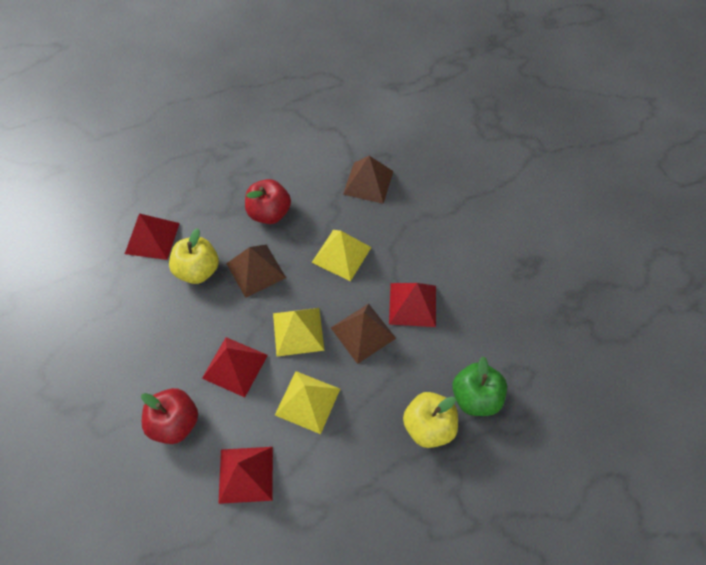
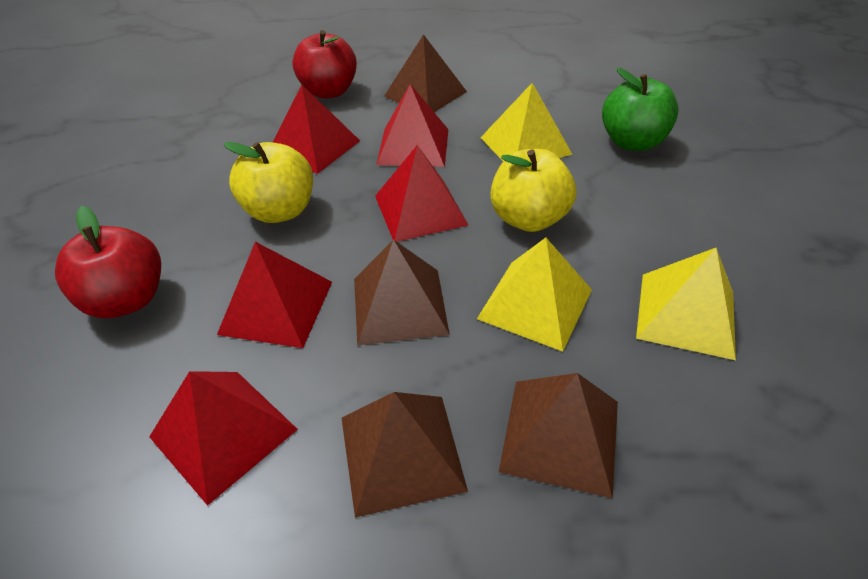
brown pyramid: 3 -> 4
red pyramid: 4 -> 5

